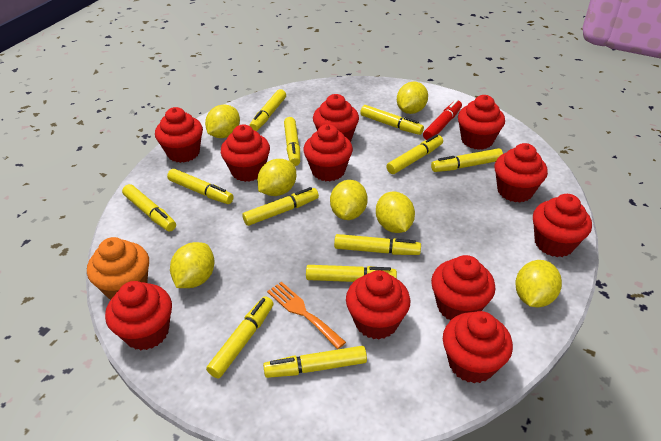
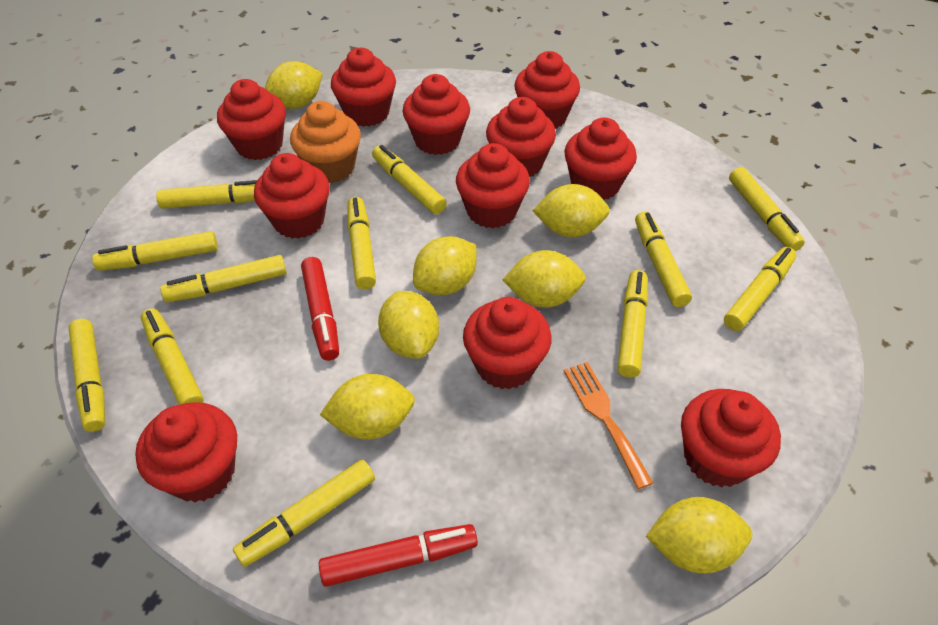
red marker: 1 -> 2

